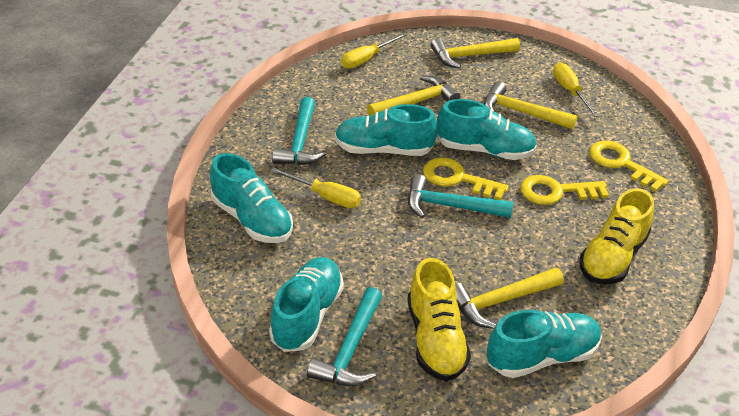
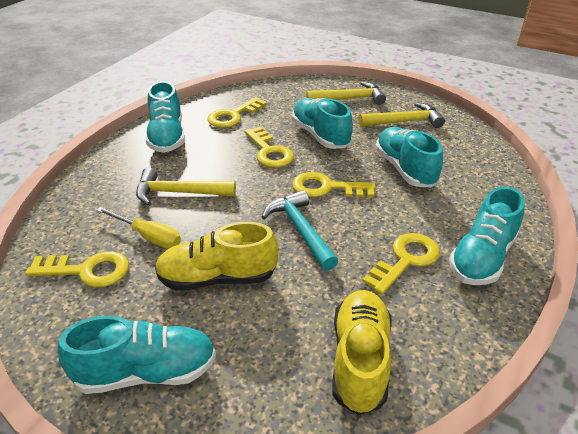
turquoise hammer: 3 -> 1
yellow hammer: 4 -> 3
yellow key: 3 -> 5
yellow screwdriver: 3 -> 1

